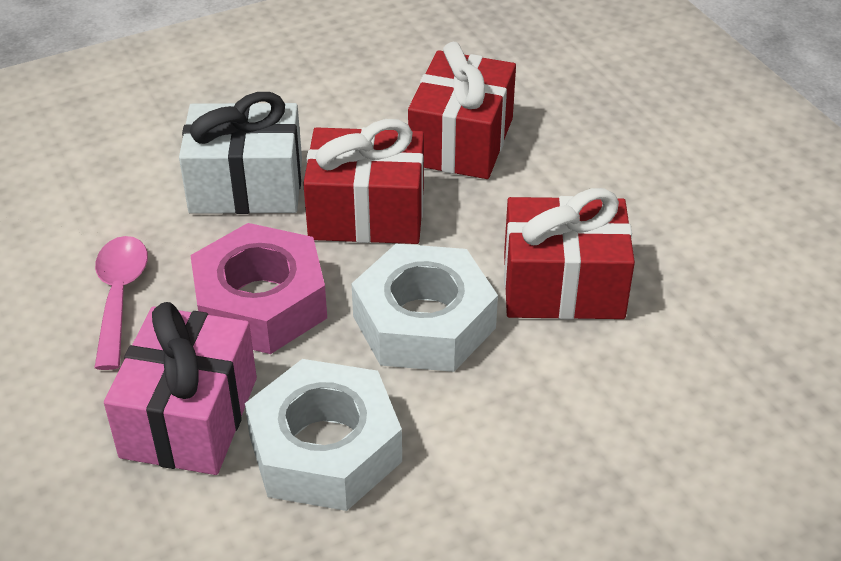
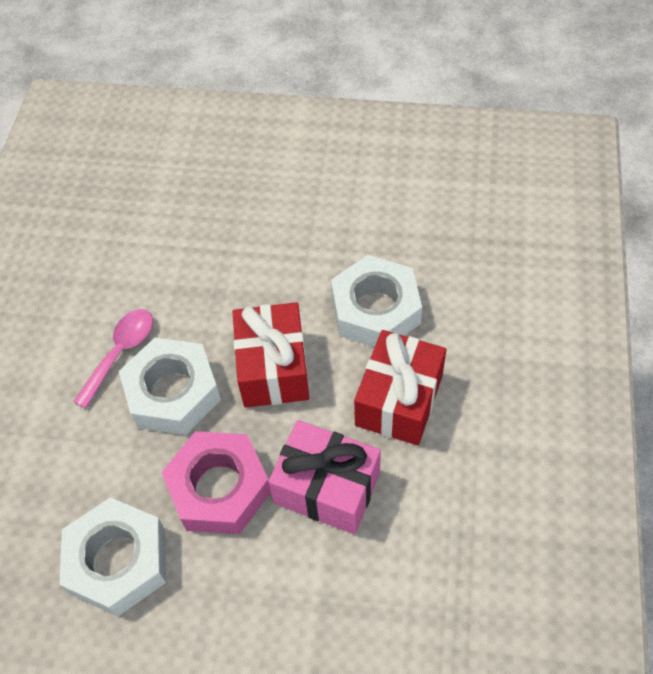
red gift: 3 -> 2
white gift: 1 -> 0
white nut: 2 -> 3

